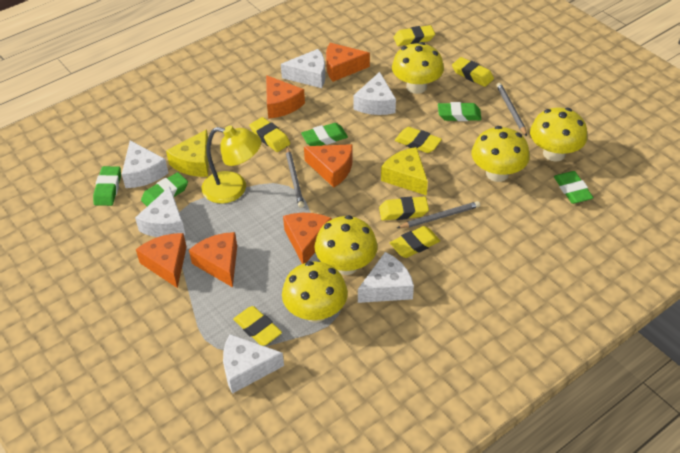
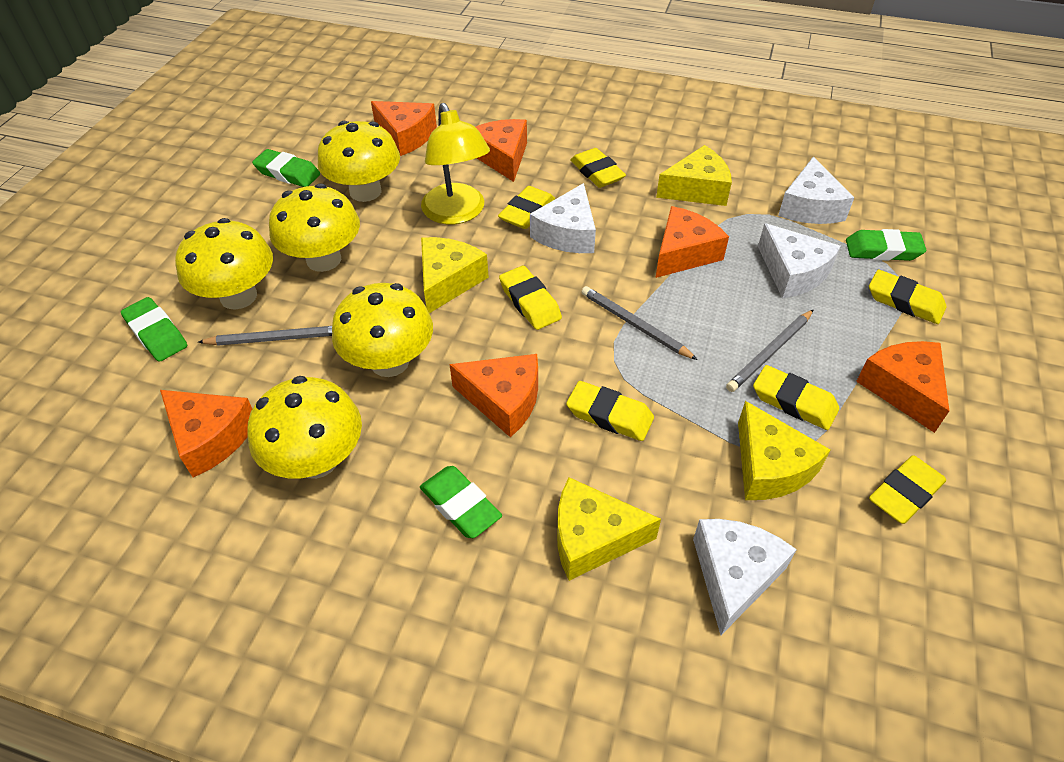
green eraser: 5 -> 4
white cheese: 6 -> 4
yellow cheese: 2 -> 4

